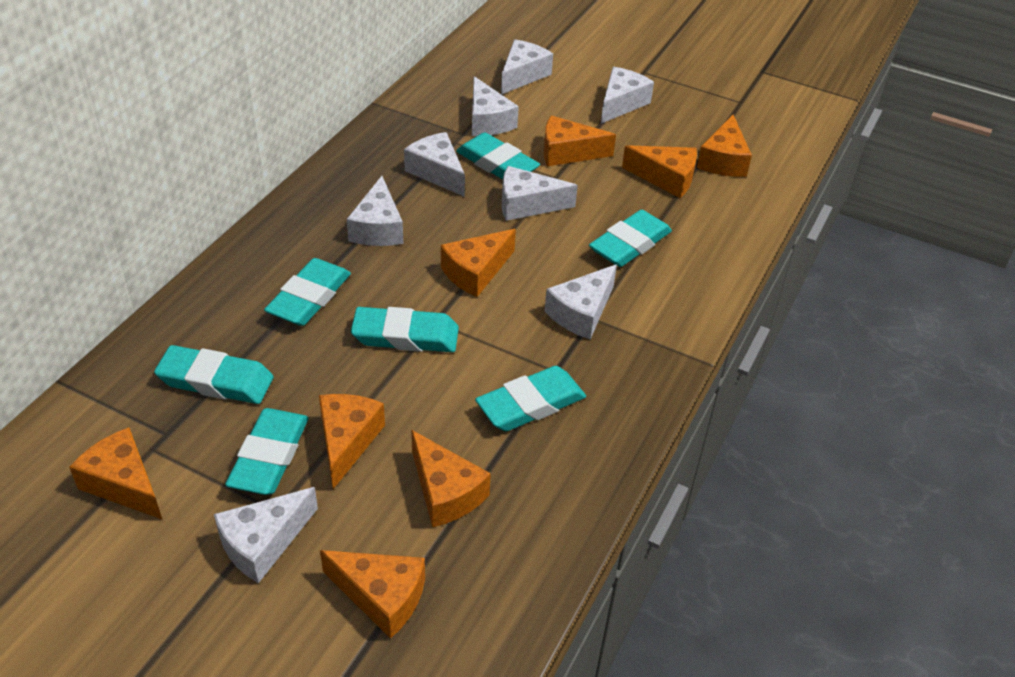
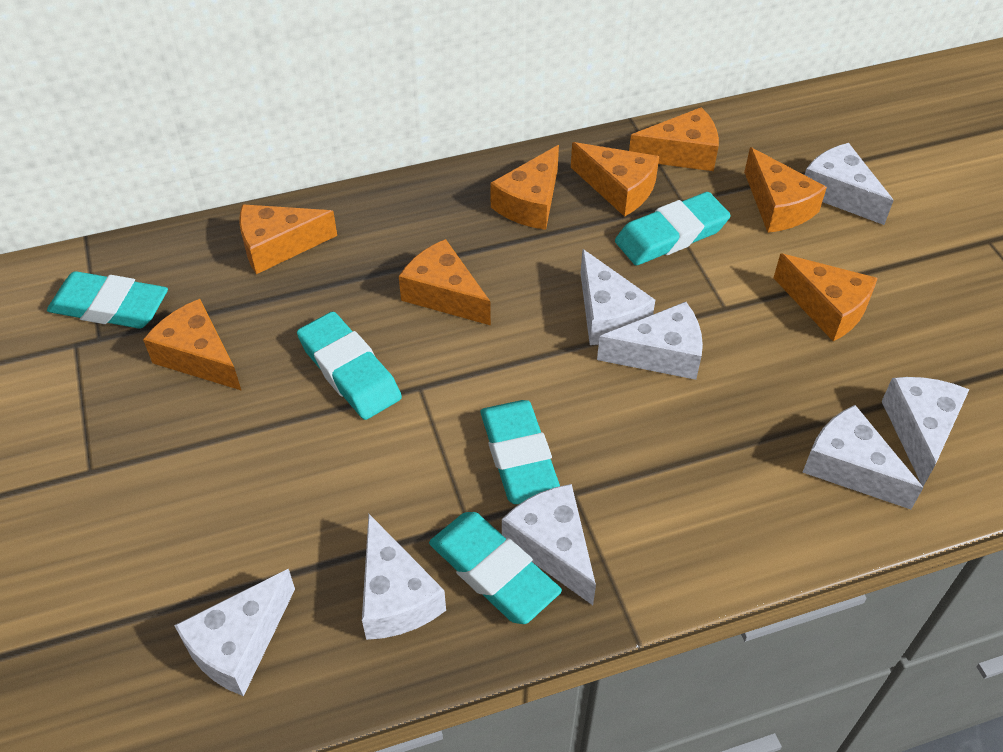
turquoise eraser: 7 -> 5

